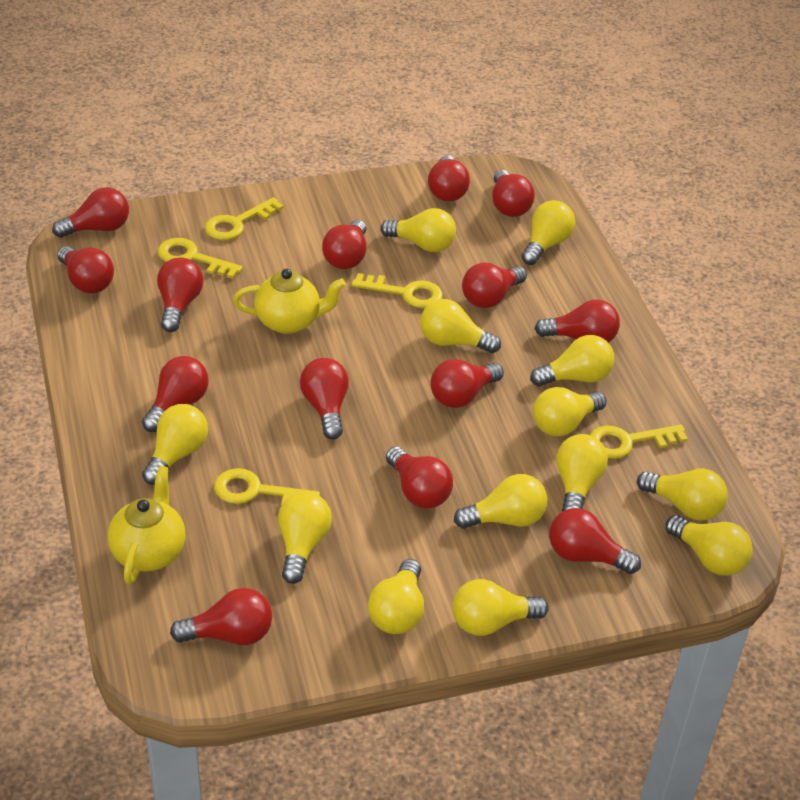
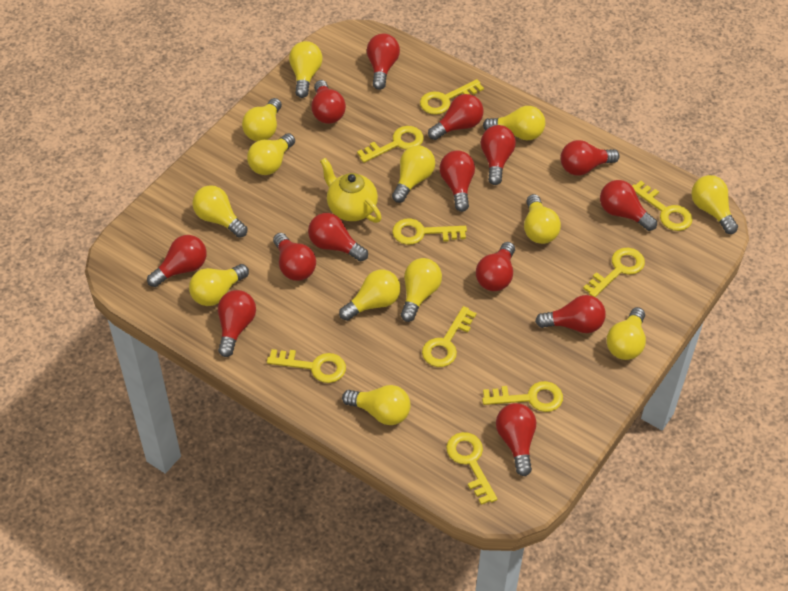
yellow key: 5 -> 9
yellow teapot: 2 -> 1

